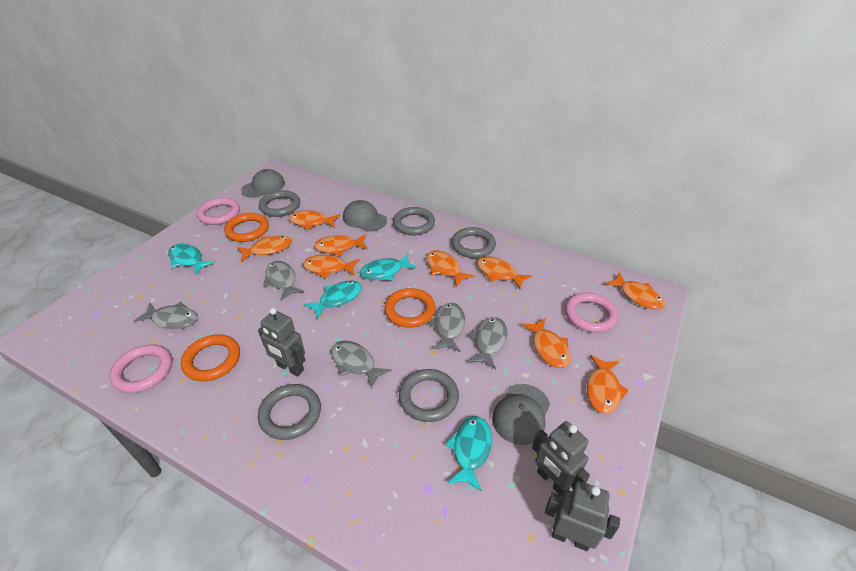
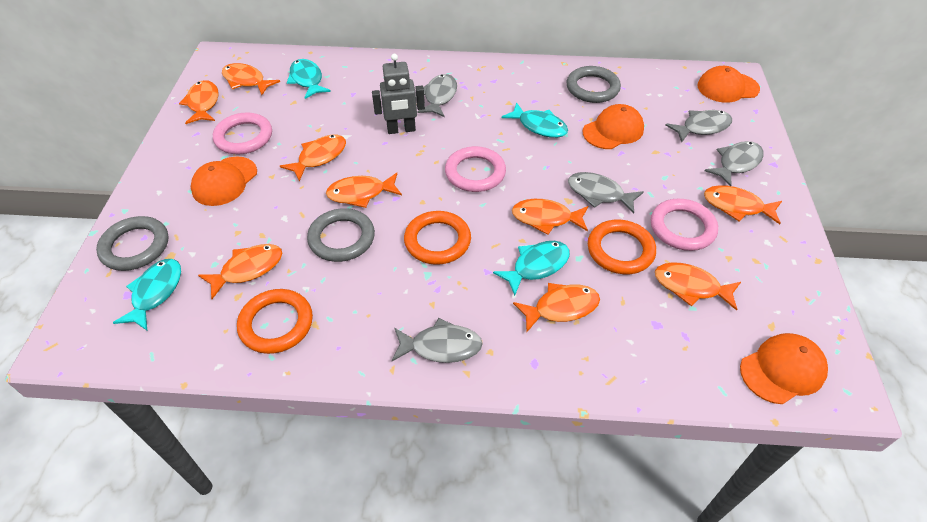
grey cap: 3 -> 0
grey ring: 5 -> 3
grey robot: 3 -> 1
orange cap: 0 -> 4

